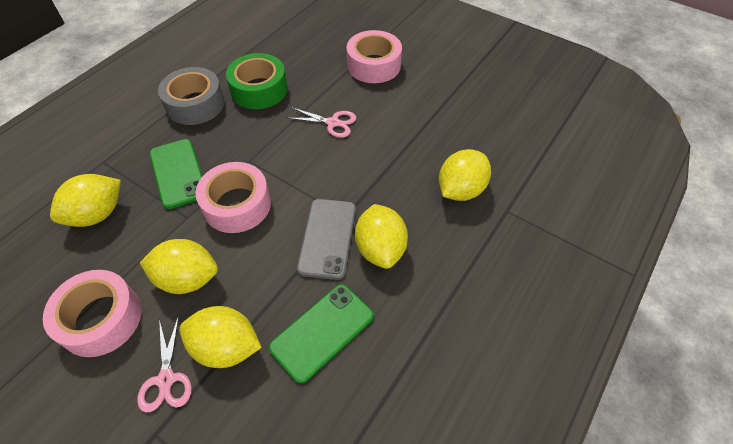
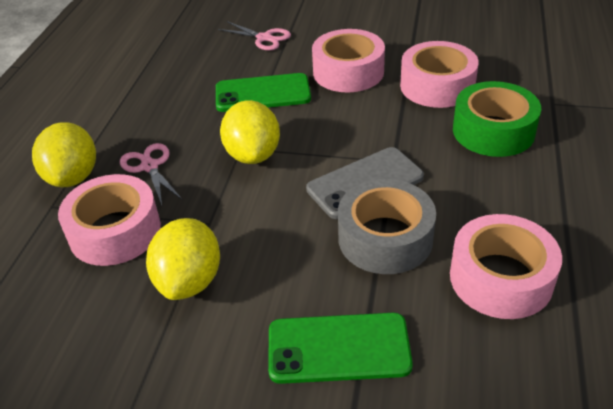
pink tape: 3 -> 4
yellow lemon: 5 -> 3

